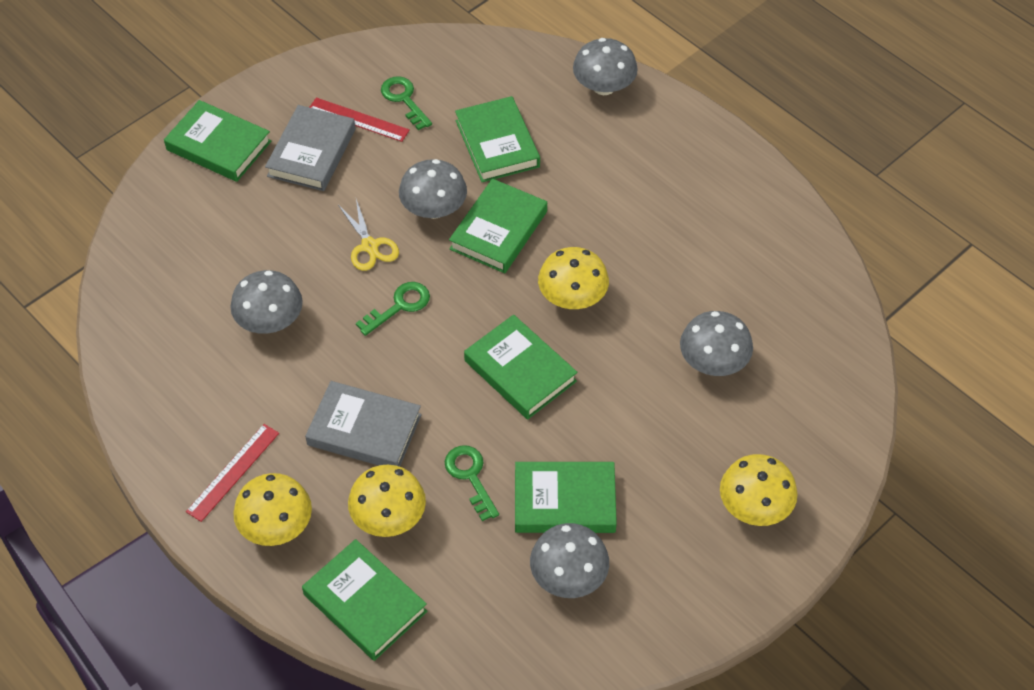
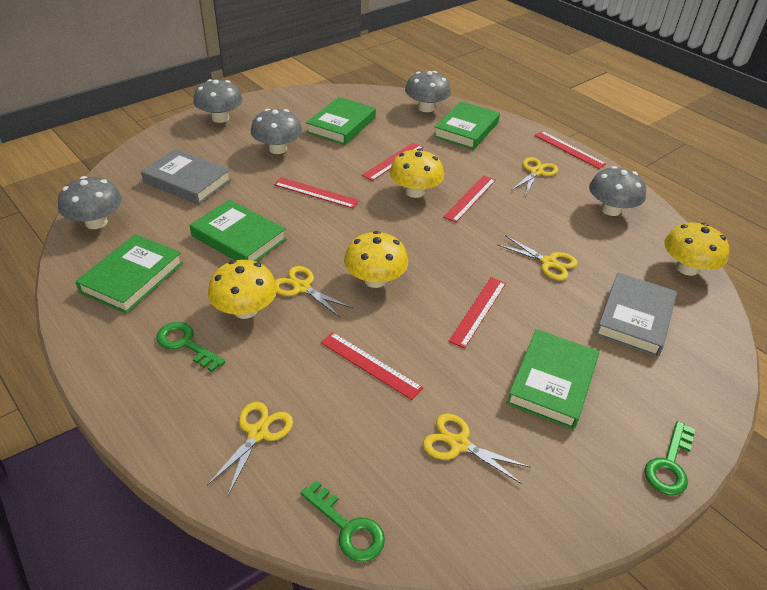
green book: 6 -> 5
red ruler: 2 -> 6
yellow scissors: 1 -> 5

